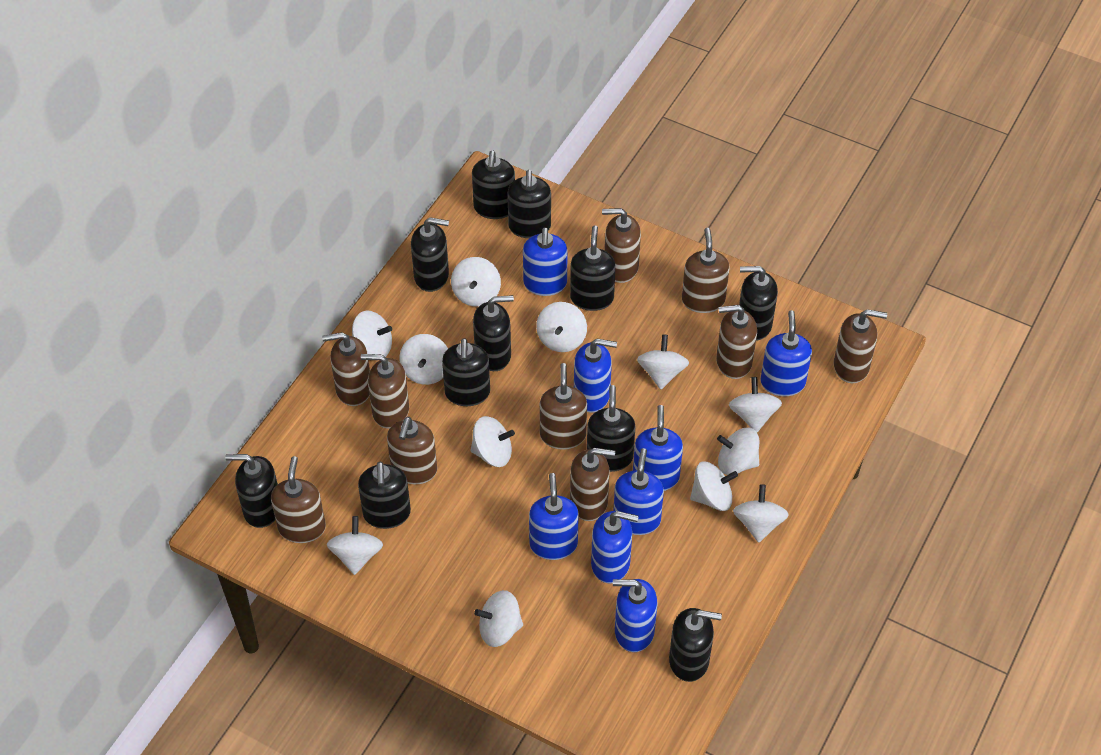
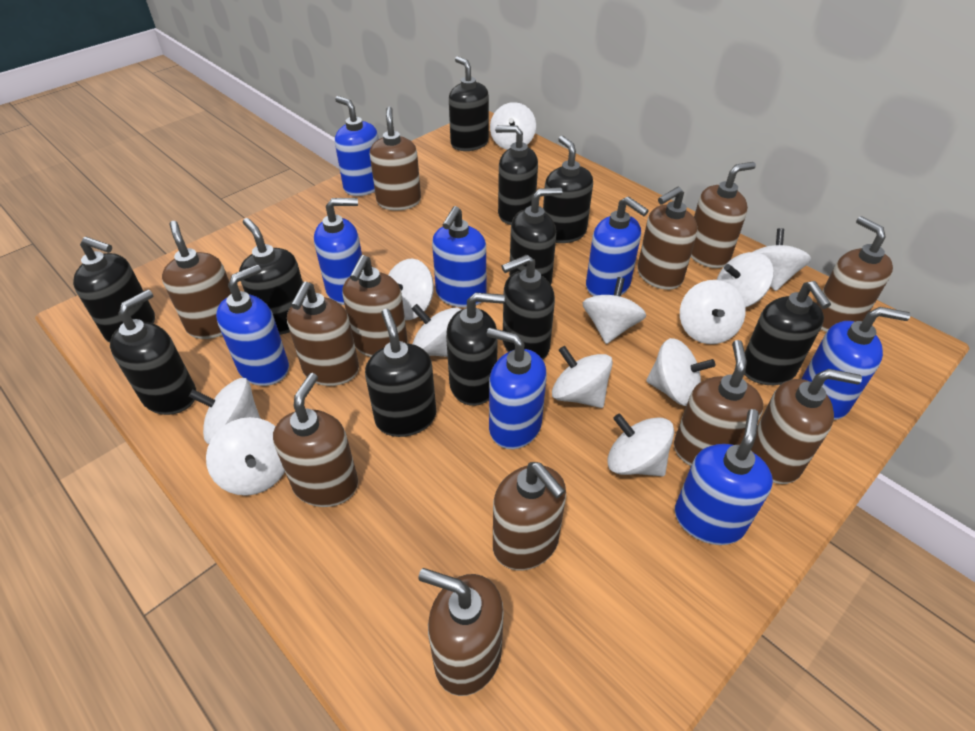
brown soap dispenser: 10 -> 12

